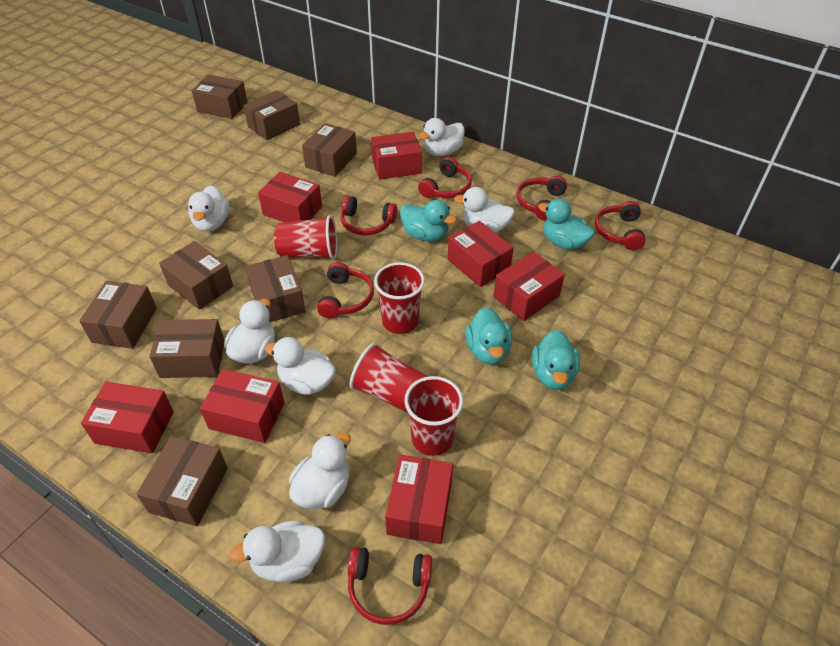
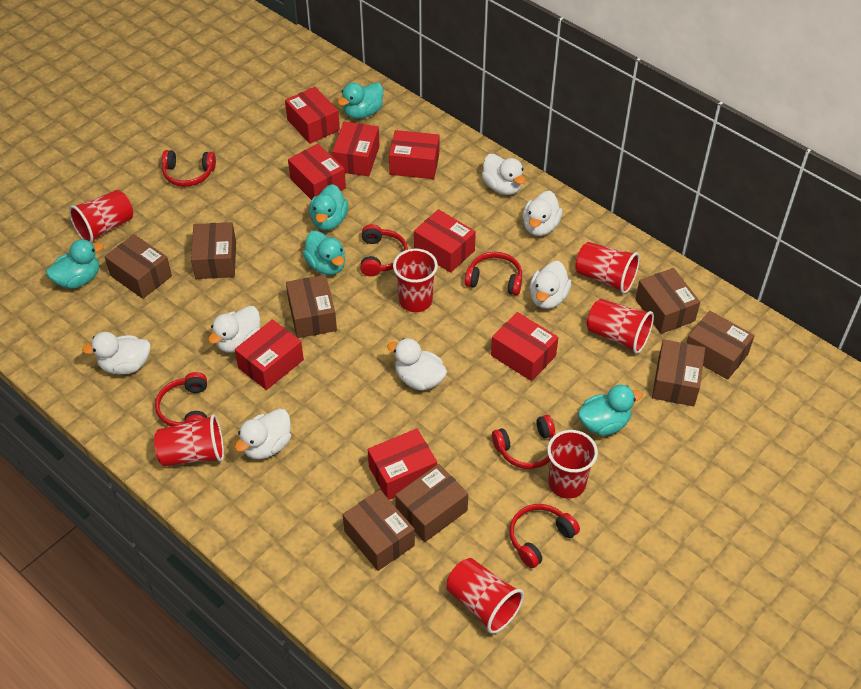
red box: 7 -> 8
red cup: 4 -> 7
turquoise duck: 4 -> 5

